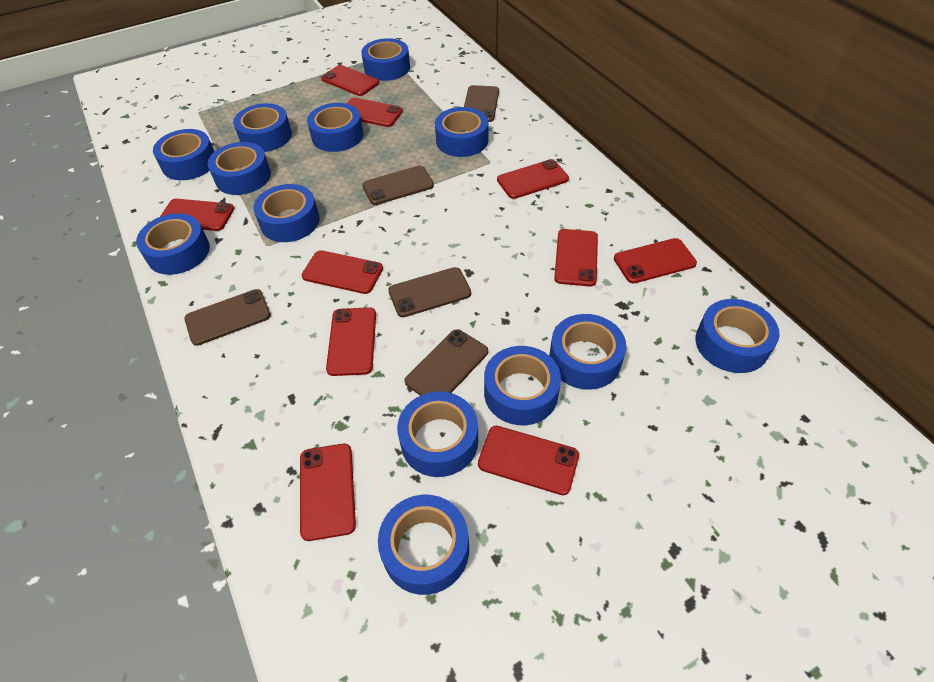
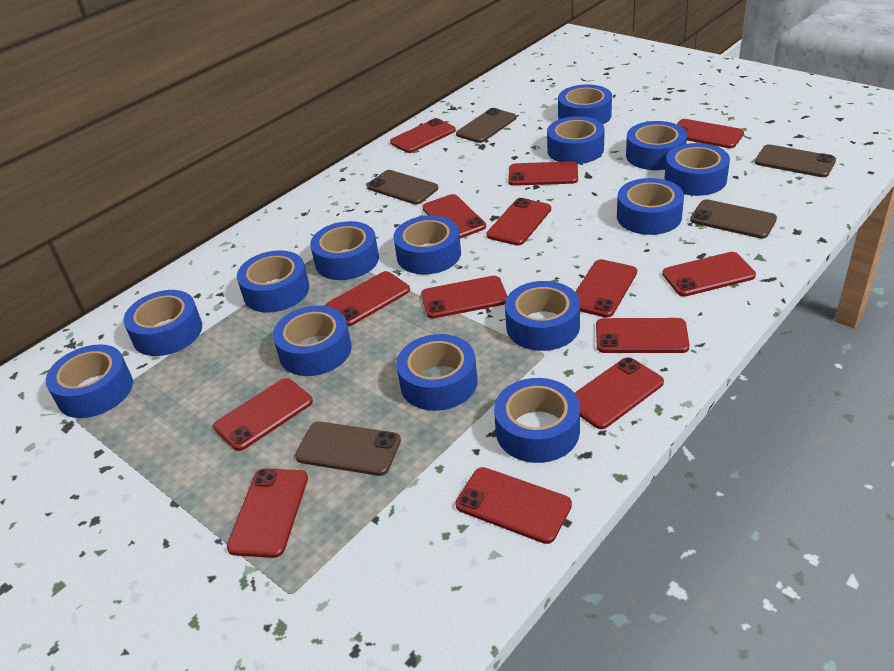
blue tape: 13 -> 14
red phone: 10 -> 14

